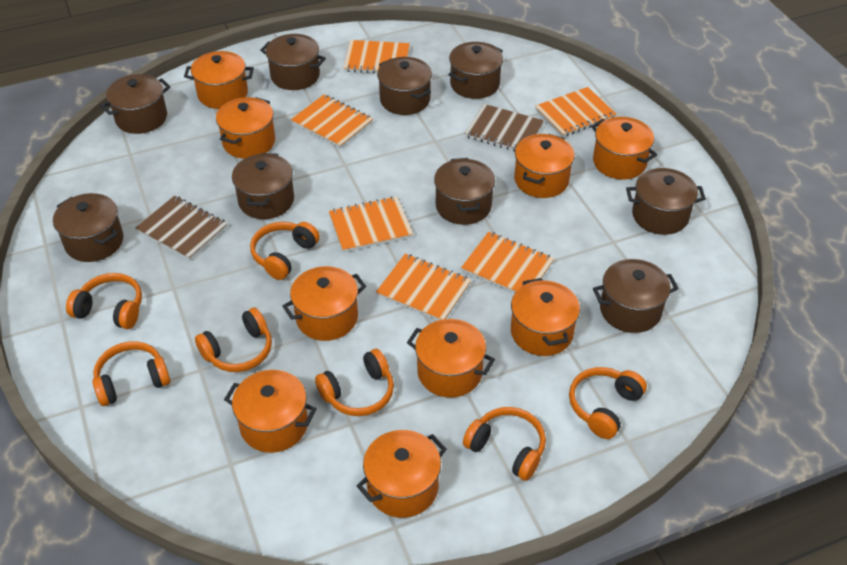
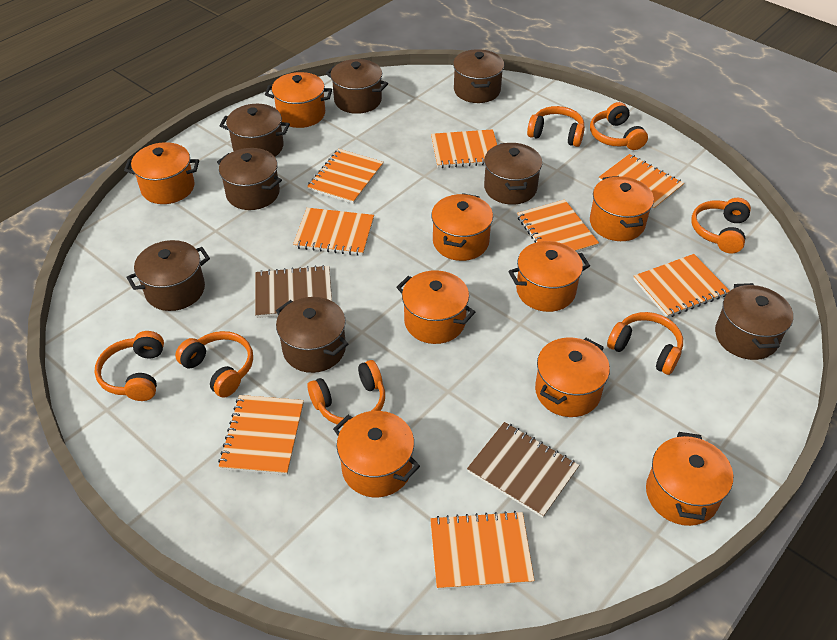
brown pot: 9 -> 8
orange notebook: 6 -> 8

